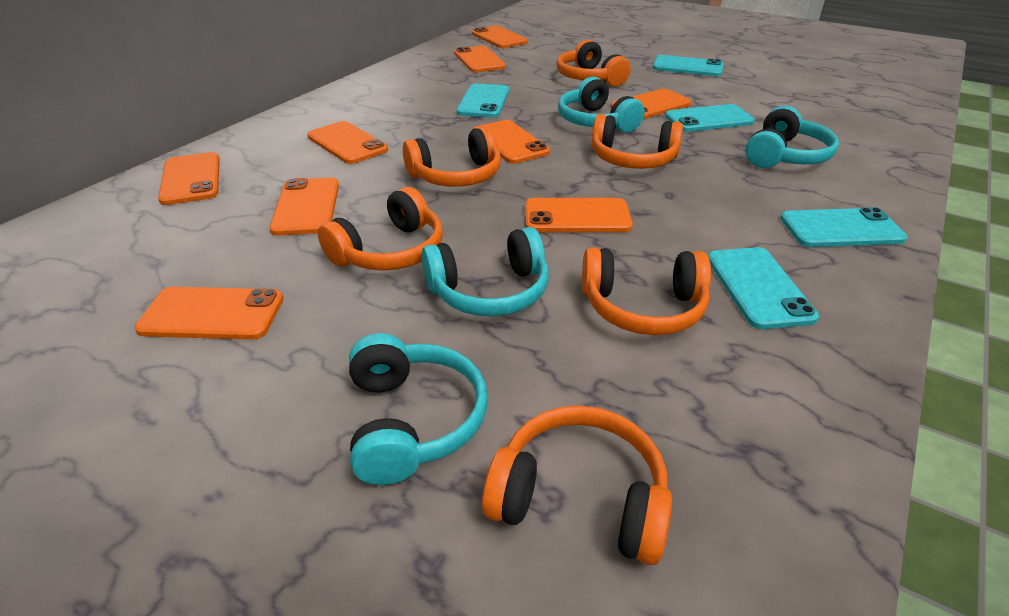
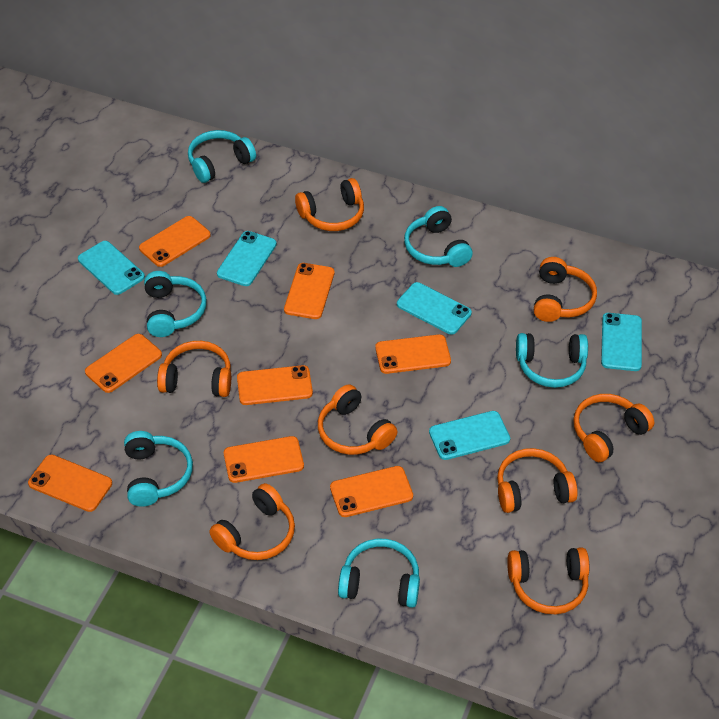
orange headphones: 6 -> 8
orange phone: 9 -> 8
turquoise headphones: 4 -> 6

